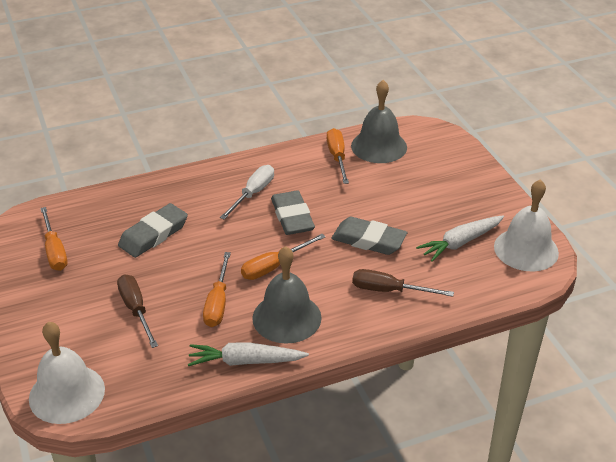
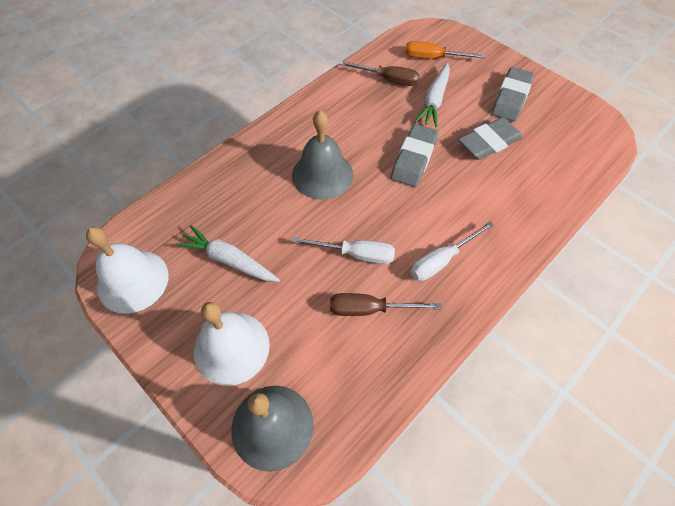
orange screwdriver: 4 -> 1
white screwdriver: 1 -> 2

